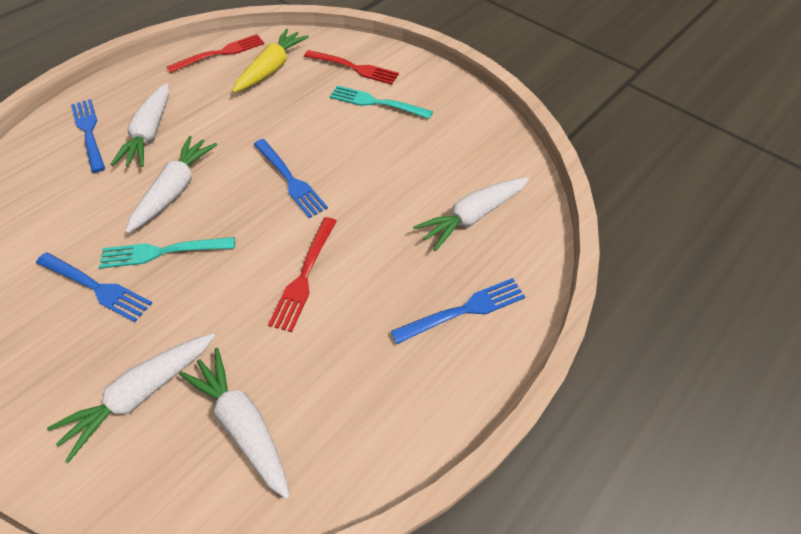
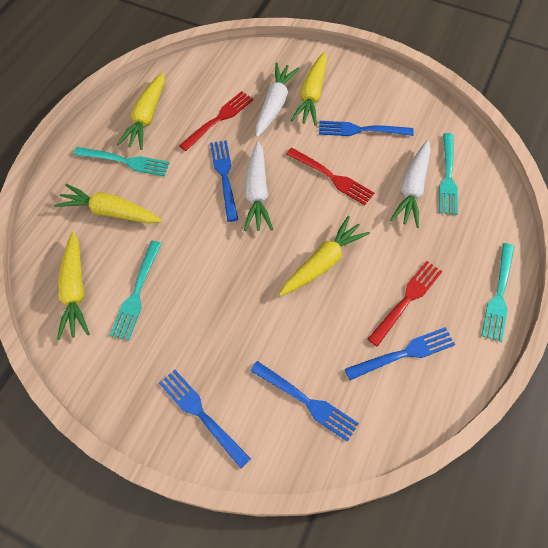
blue fork: 4 -> 5
turquoise fork: 2 -> 4
white carrot: 5 -> 3
yellow carrot: 1 -> 5

